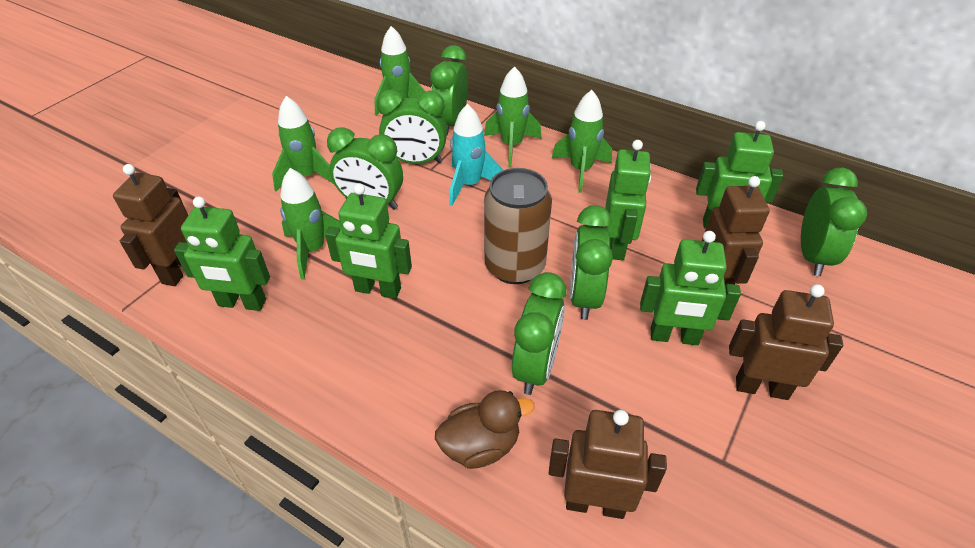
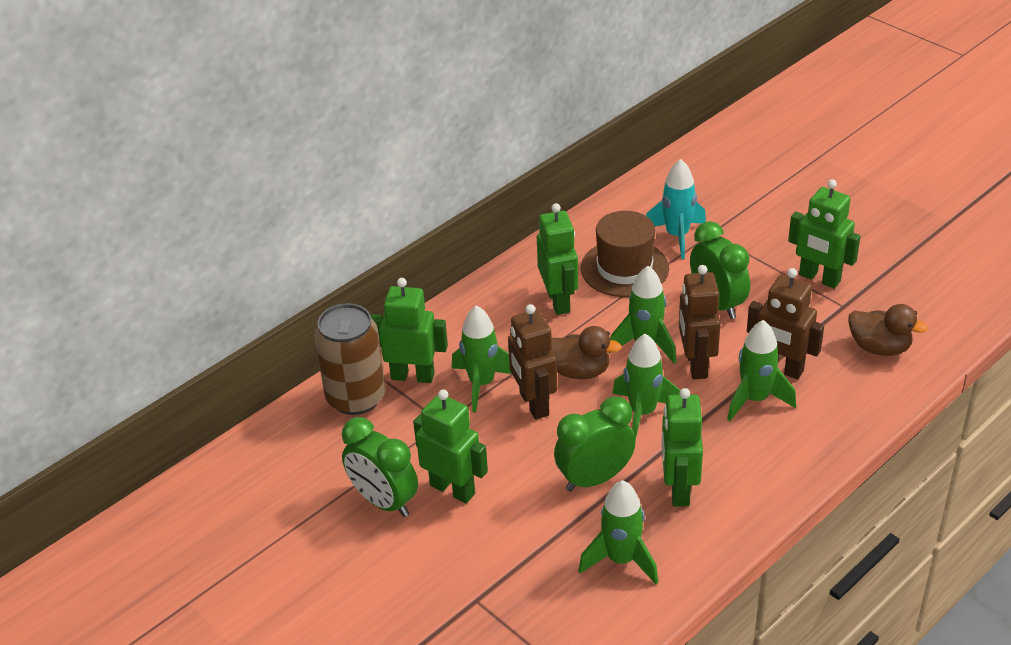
brown duck: 1 -> 2
brown hat: 0 -> 1
brown robot: 4 -> 3
green clock: 6 -> 3

